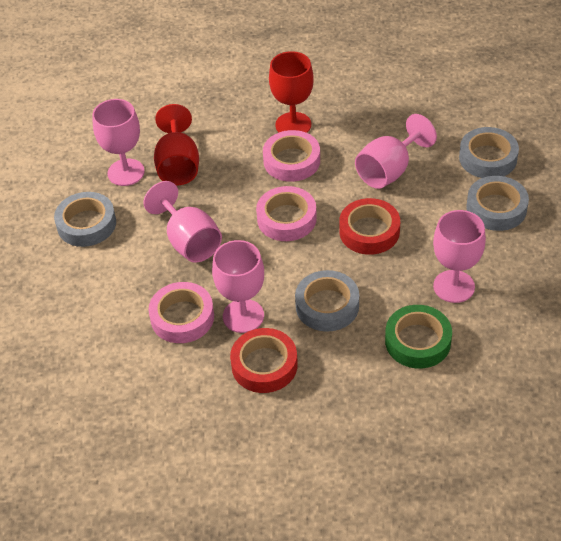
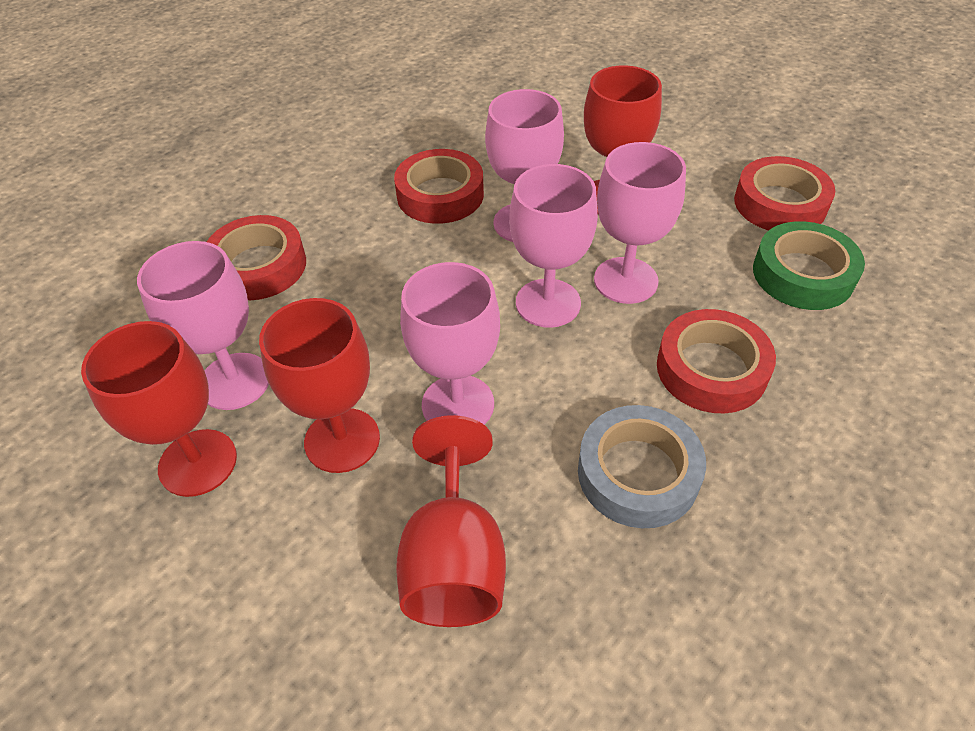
grey tape: 4 -> 1
pink tape: 3 -> 0
red goblet: 2 -> 4
red tape: 2 -> 4

